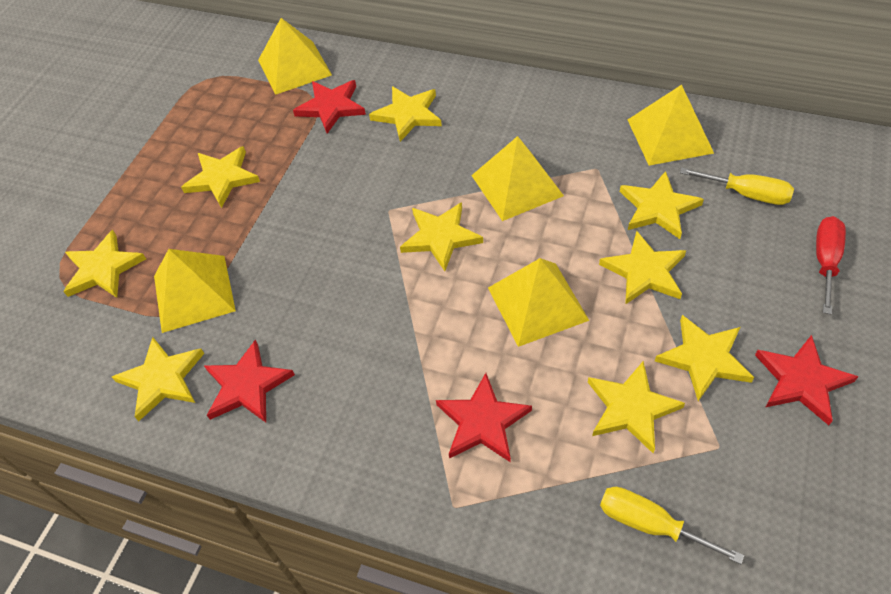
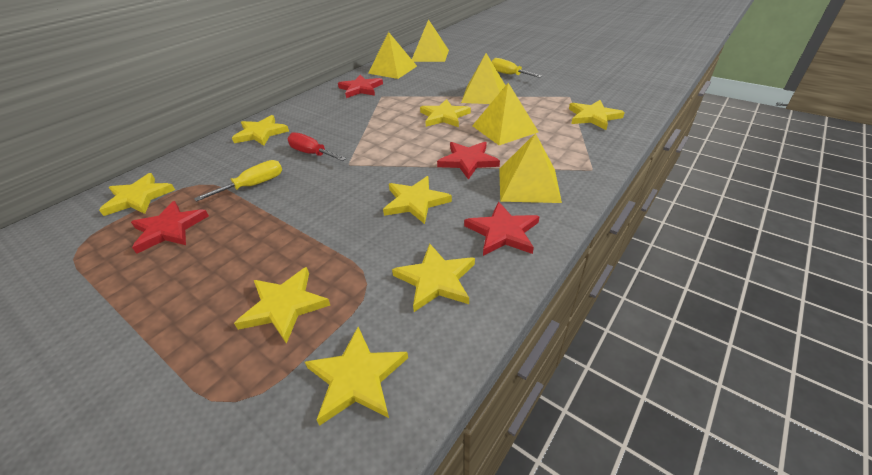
yellow star: 9 -> 8

